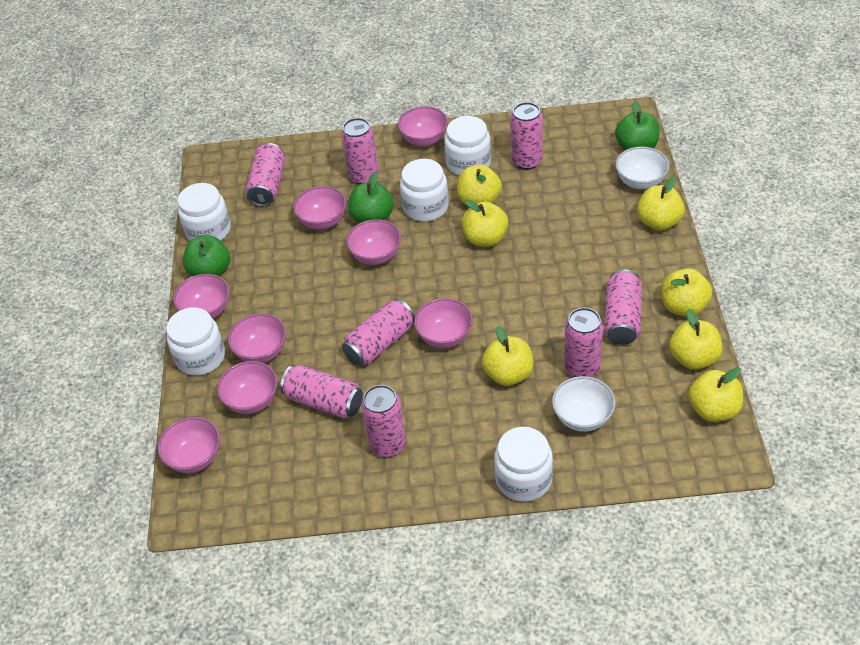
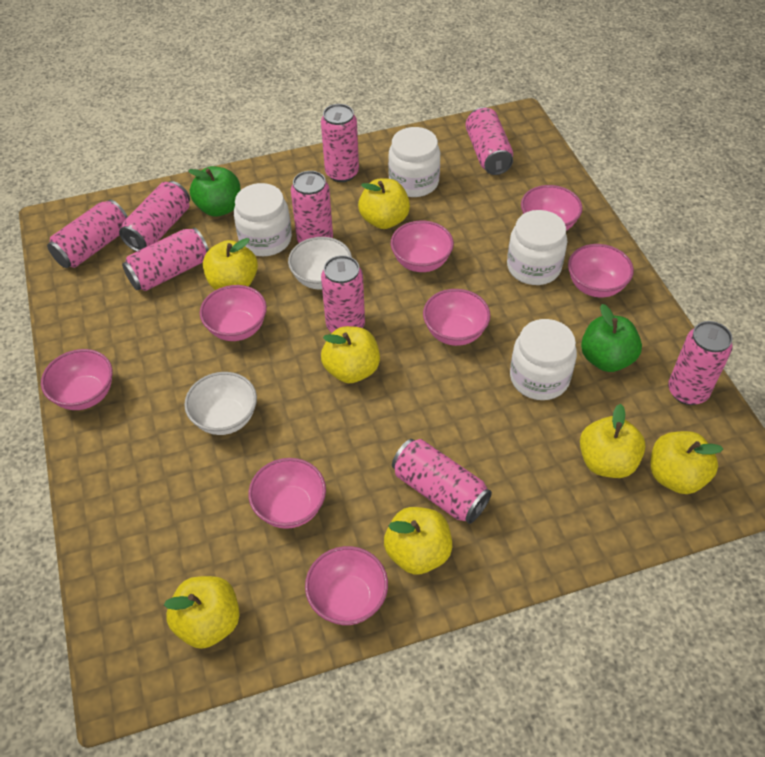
green apple: 3 -> 2
pink can: 8 -> 9
white jar: 5 -> 4

